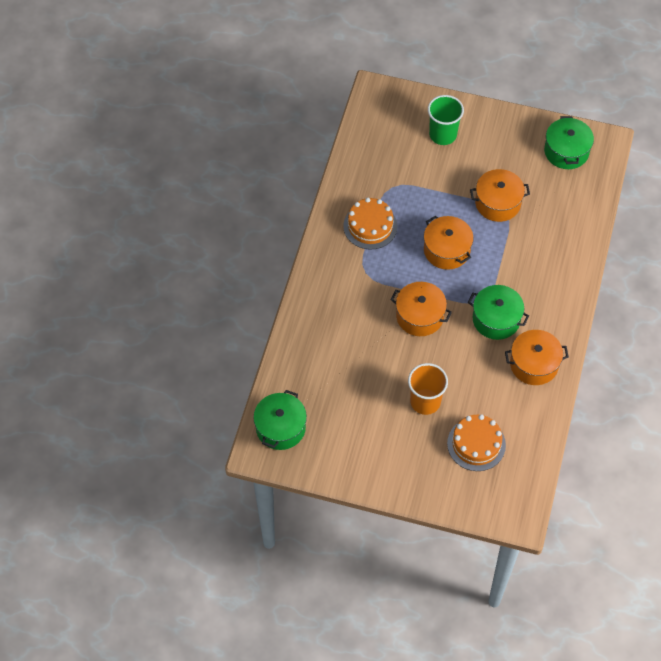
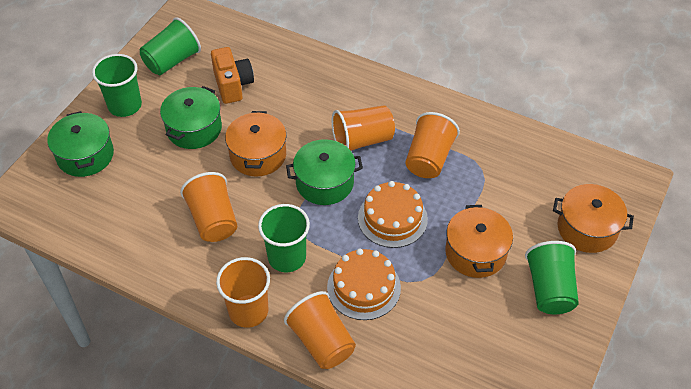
green cup: 1 -> 4
orange camera: 0 -> 1
orange cup: 1 -> 5
orange pot: 4 -> 3

